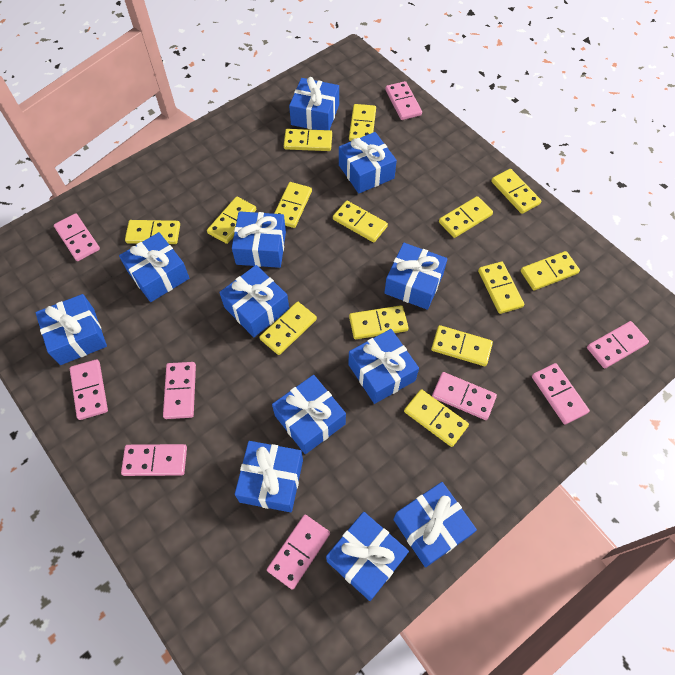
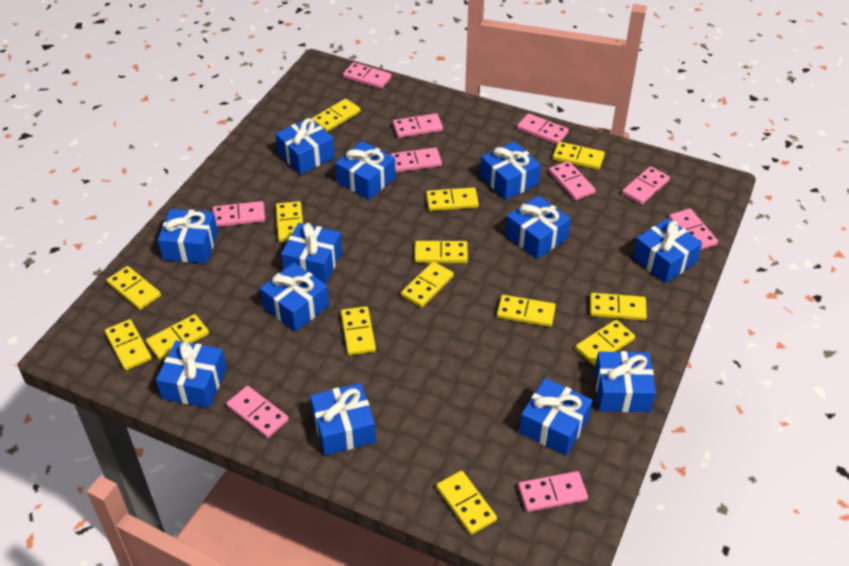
pink domino: 9 -> 10

